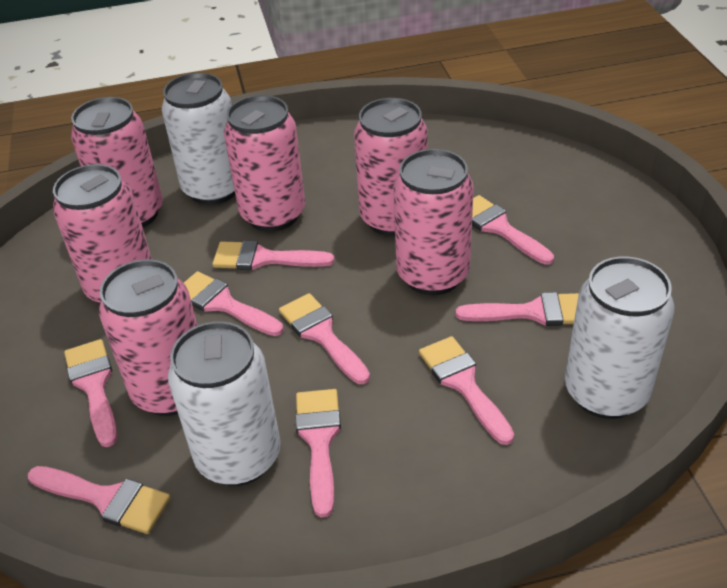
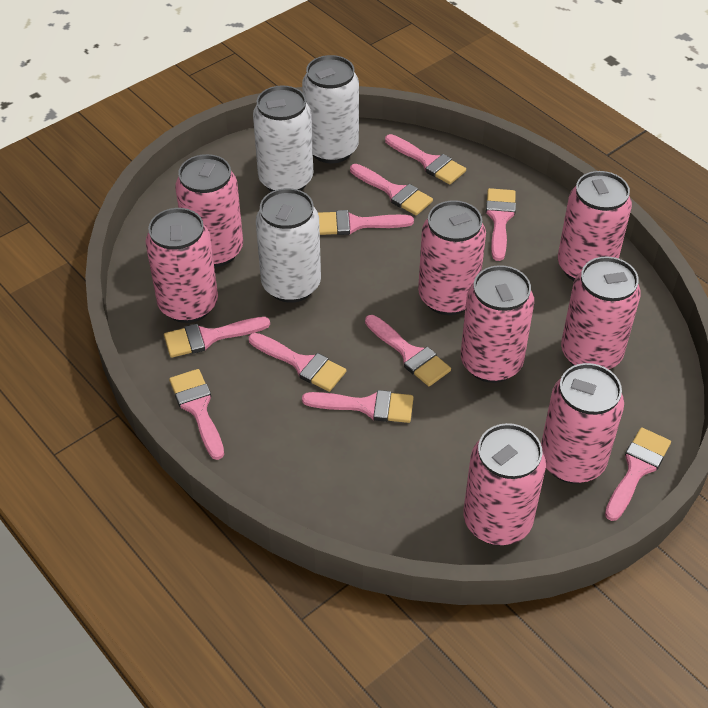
pink brush: 9 -> 10
pink can: 6 -> 8

